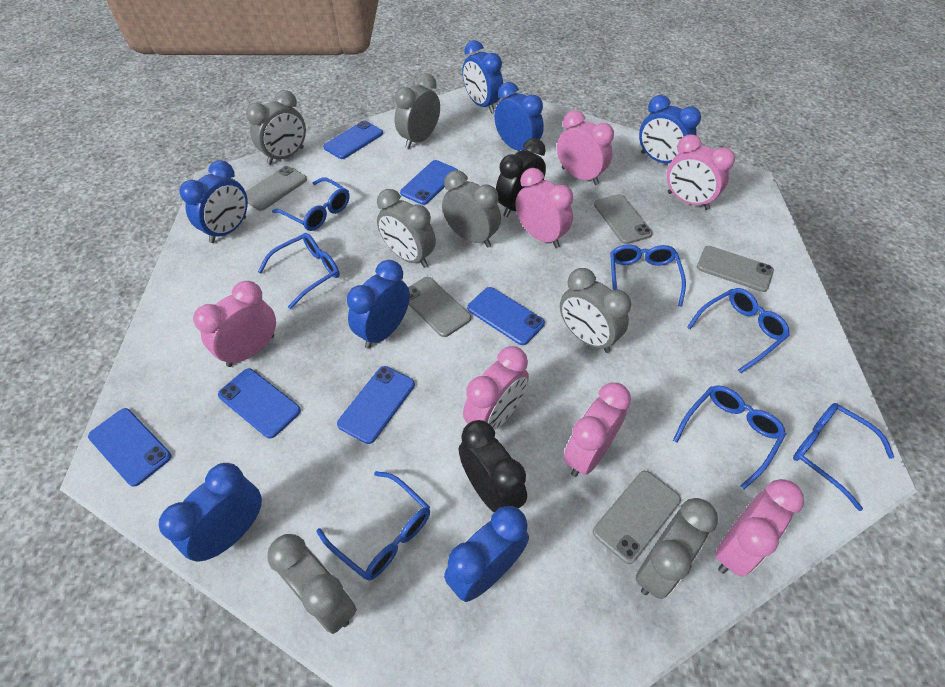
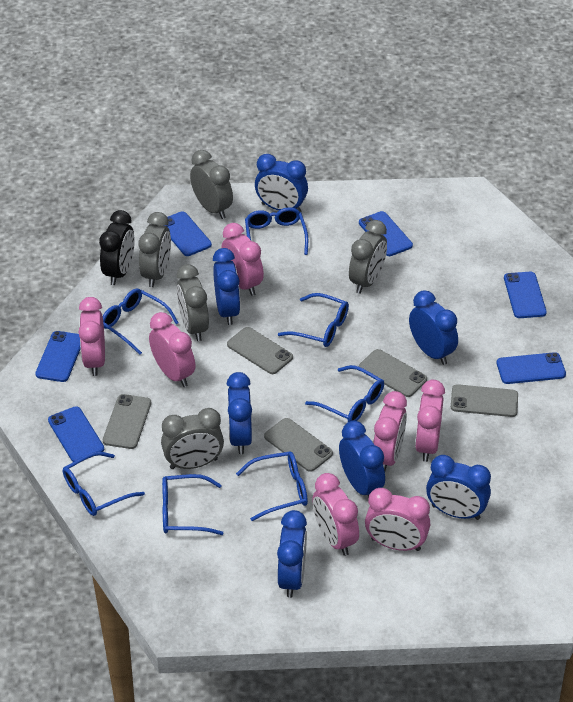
black clock: 2 -> 1
grey clock: 7 -> 5

